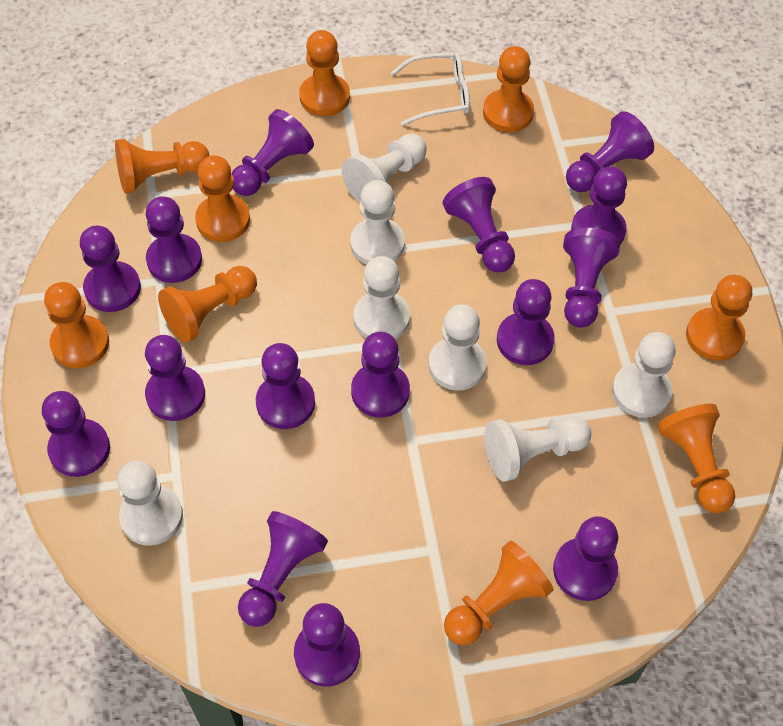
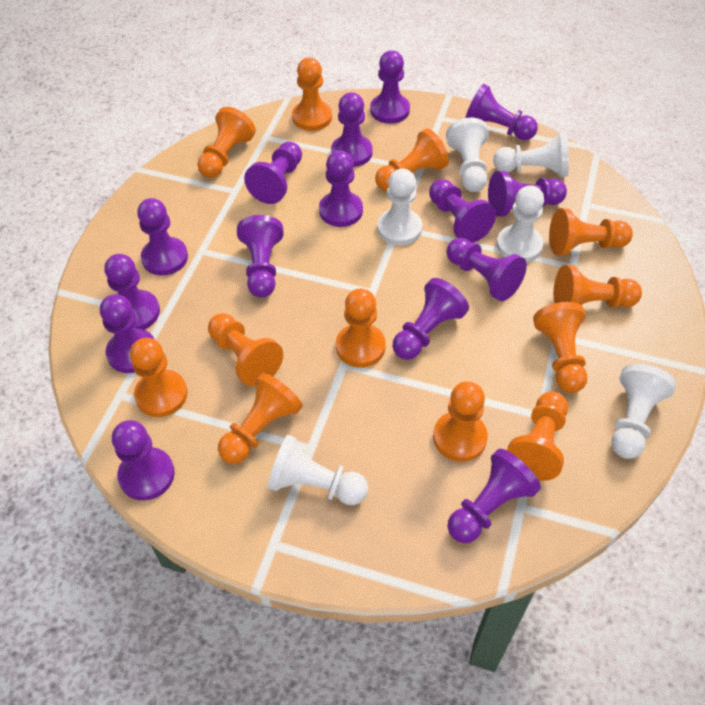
orange pawn: 9 -> 12
white glasses: 1 -> 0
white pawn: 7 -> 6

